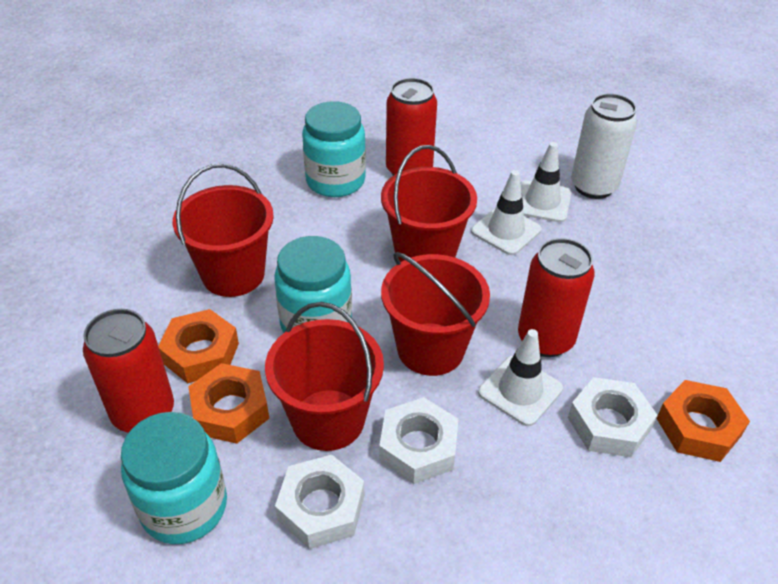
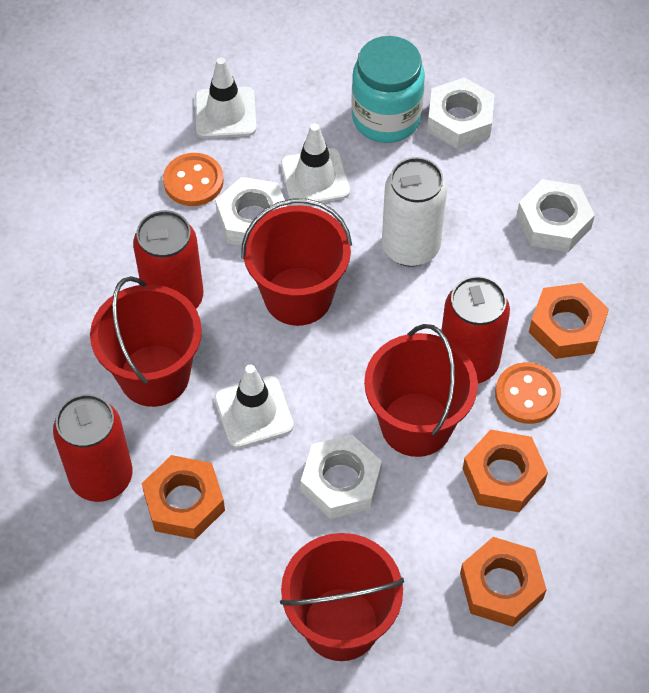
orange button: 0 -> 2
orange nut: 3 -> 4
turquoise jar: 3 -> 1
white nut: 3 -> 4

